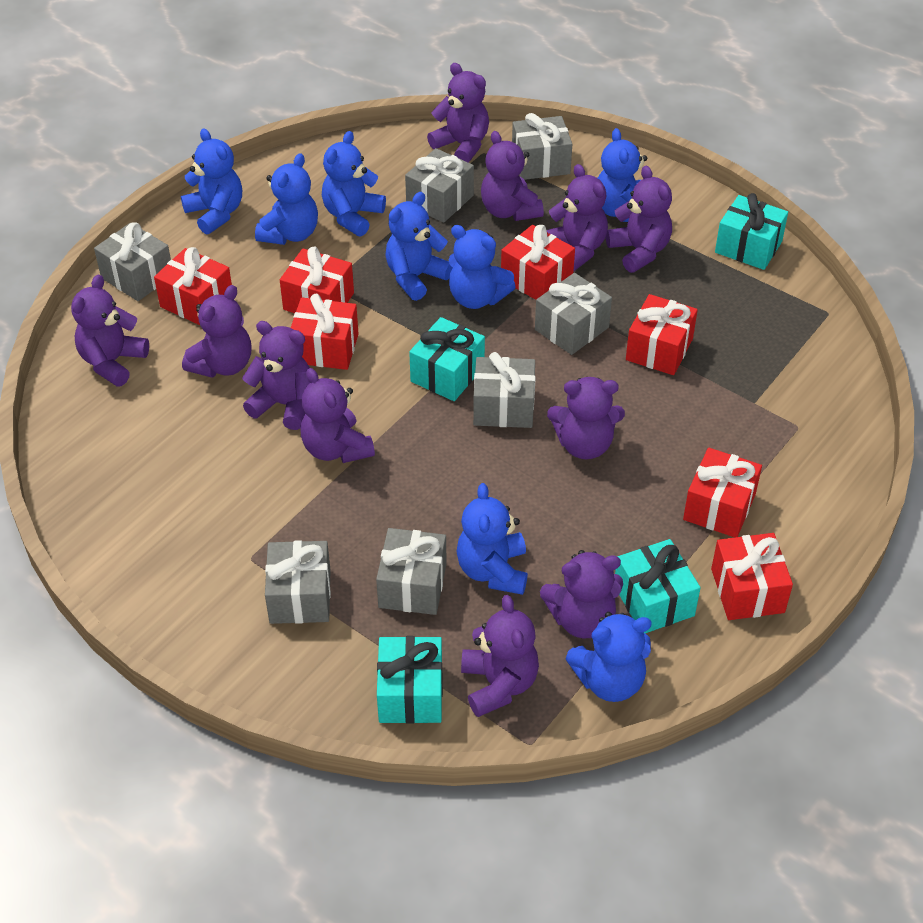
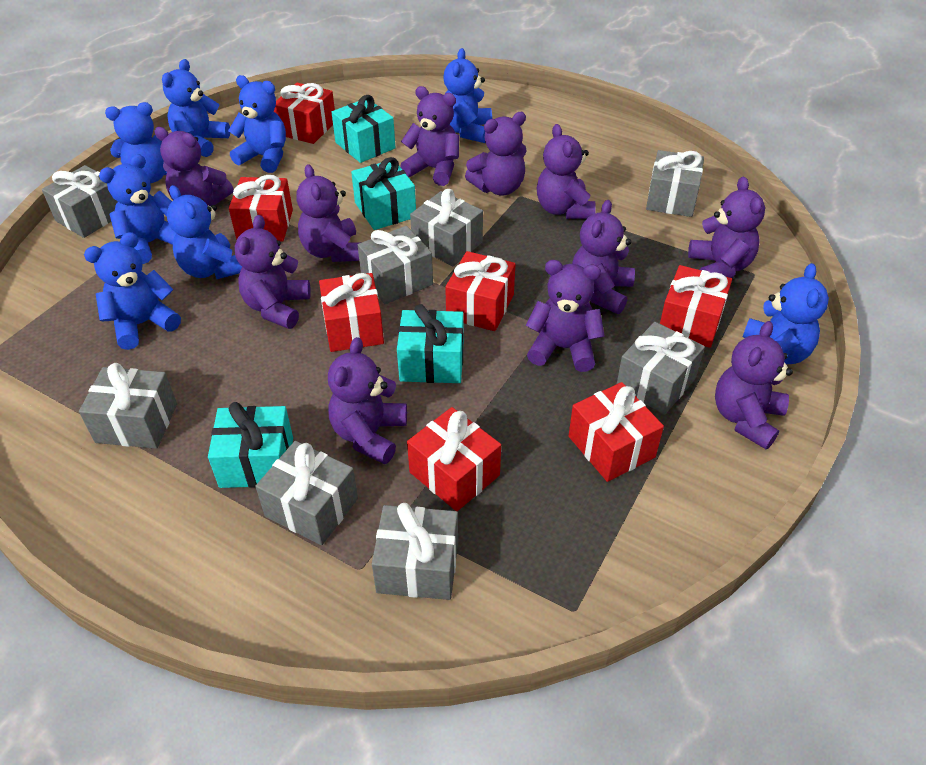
grey gift: 7 -> 8

